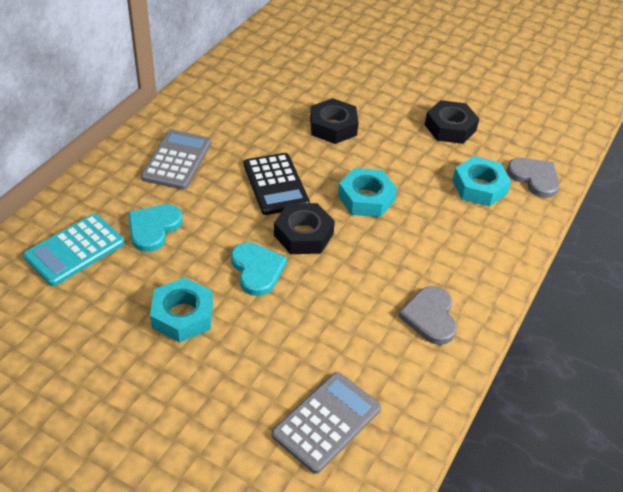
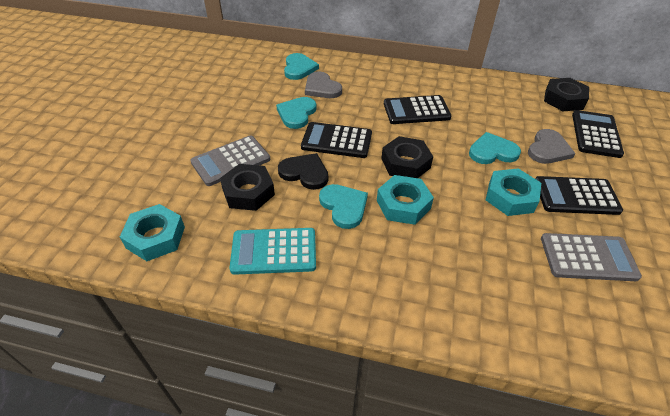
black calculator: 1 -> 4
black heart: 0 -> 1
turquoise heart: 2 -> 4

